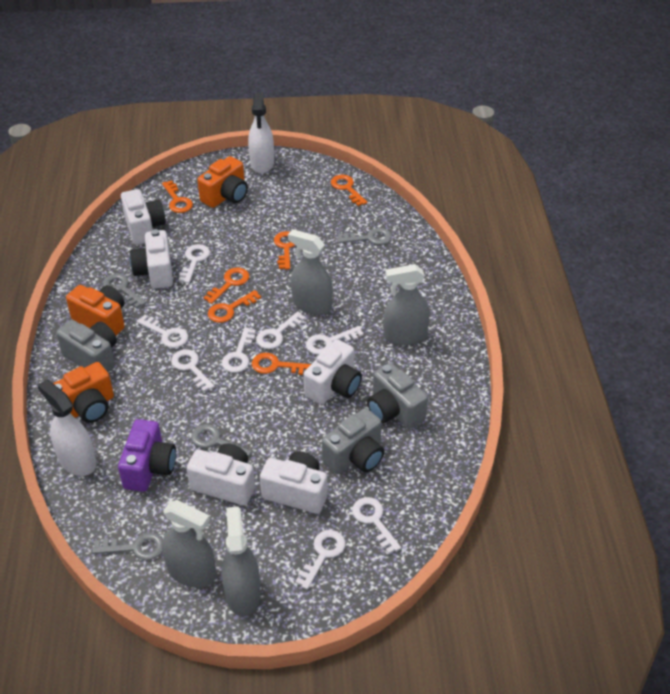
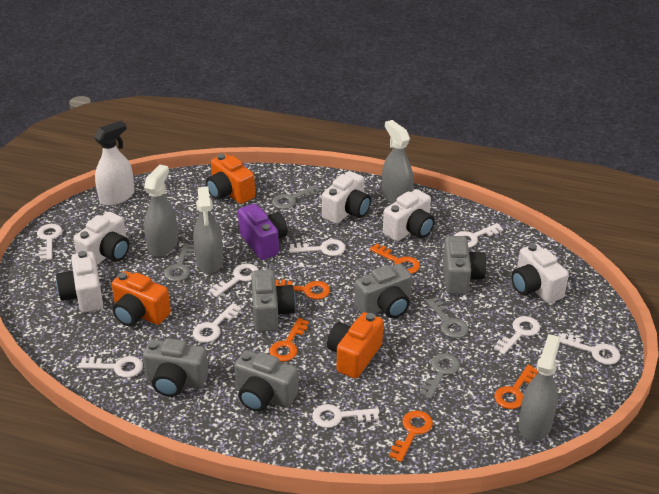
grey camera: 3 -> 5
orange key: 6 -> 5
white key: 8 -> 9
white spray bottle: 2 -> 1

